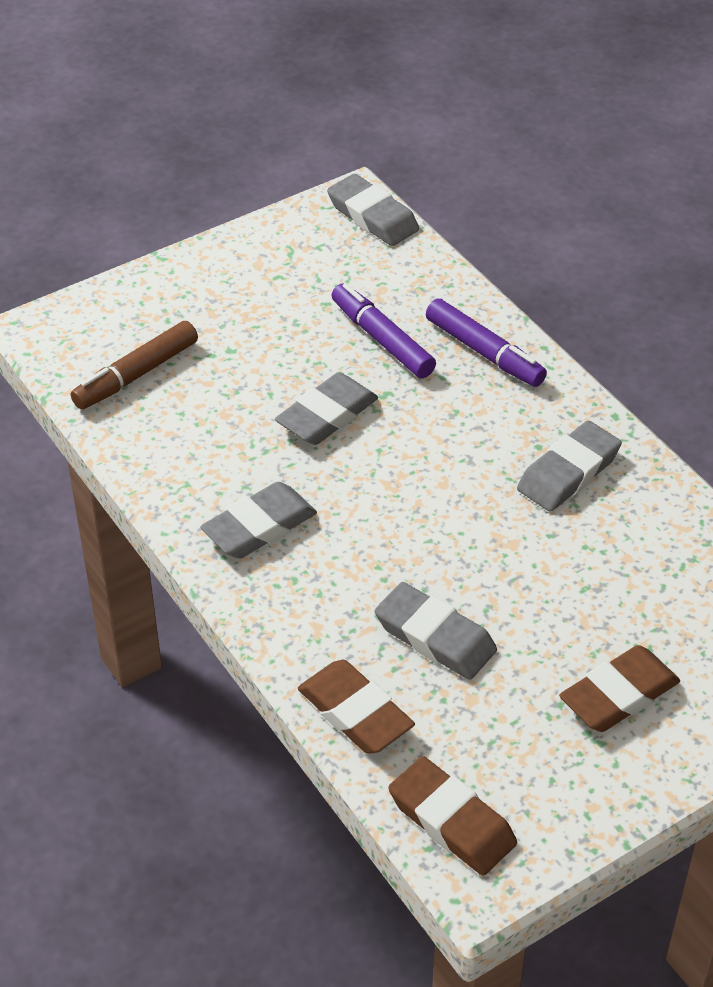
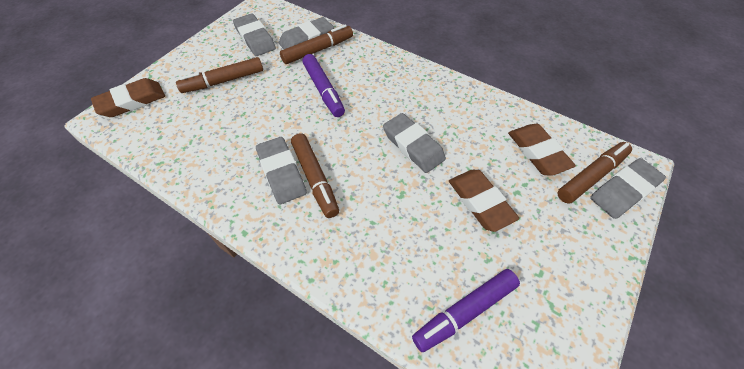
brown marker: 1 -> 4

